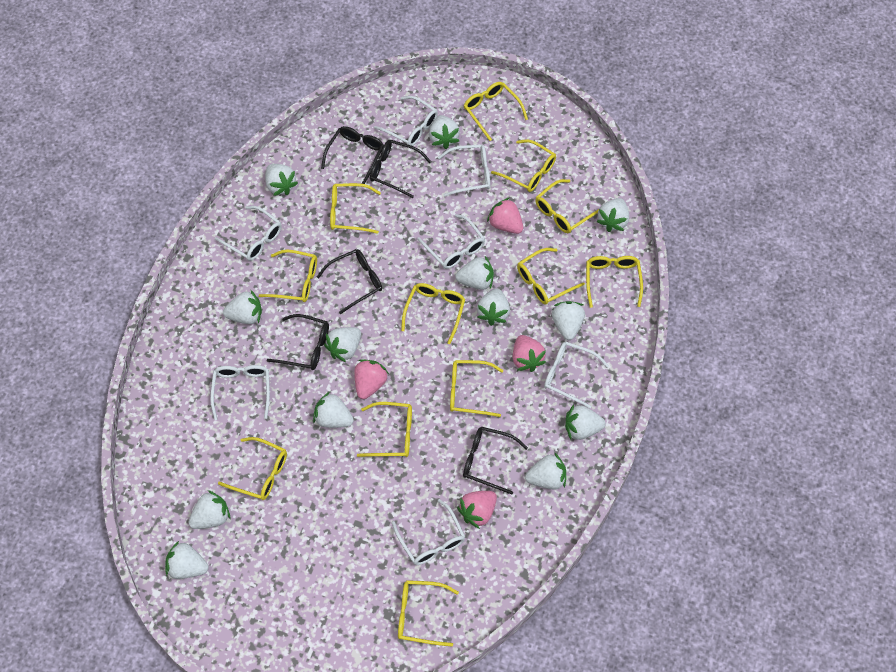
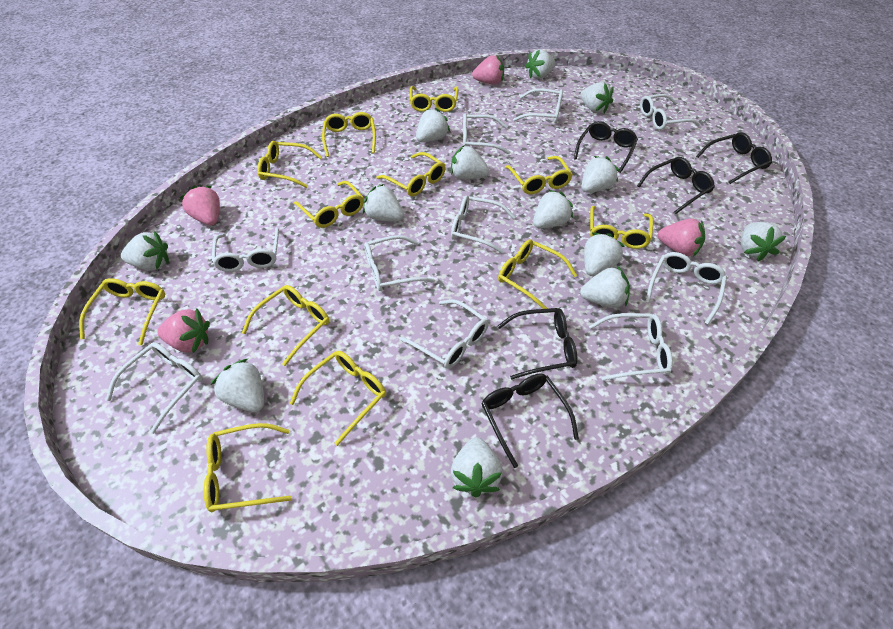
white glasses: 7 -> 10

